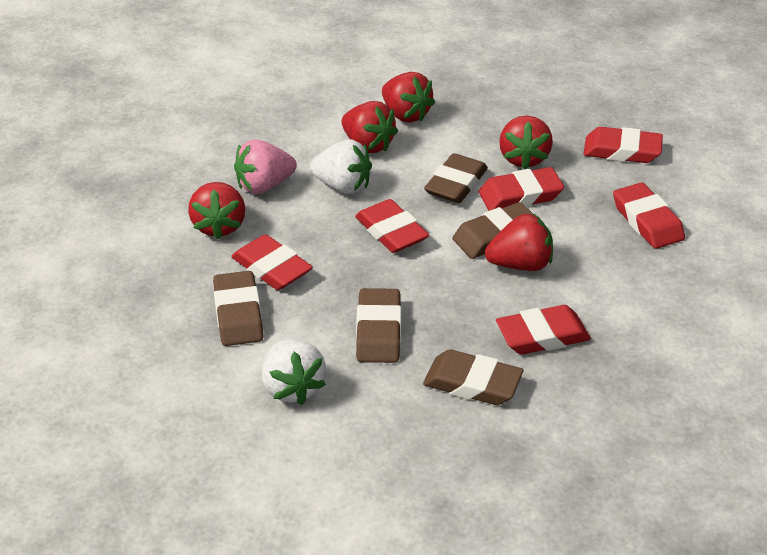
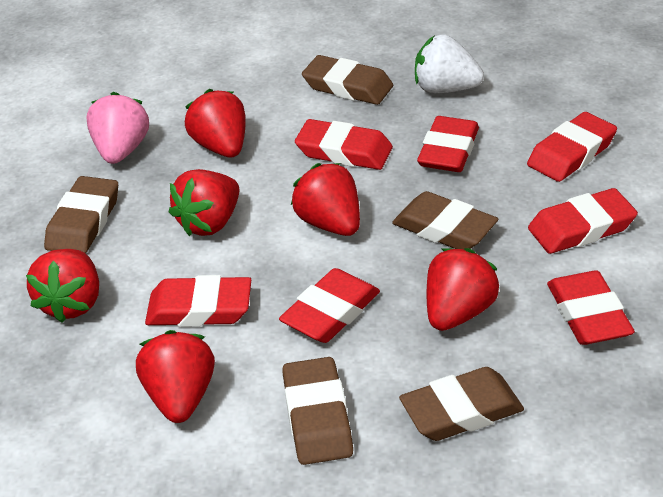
red eraser: 6 -> 7
red strawberry: 5 -> 6
white strawberry: 2 -> 1

